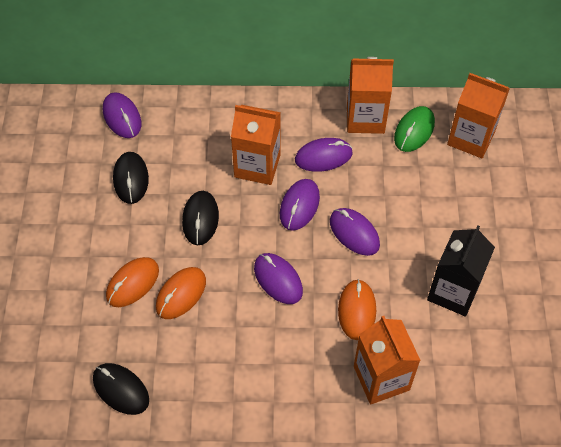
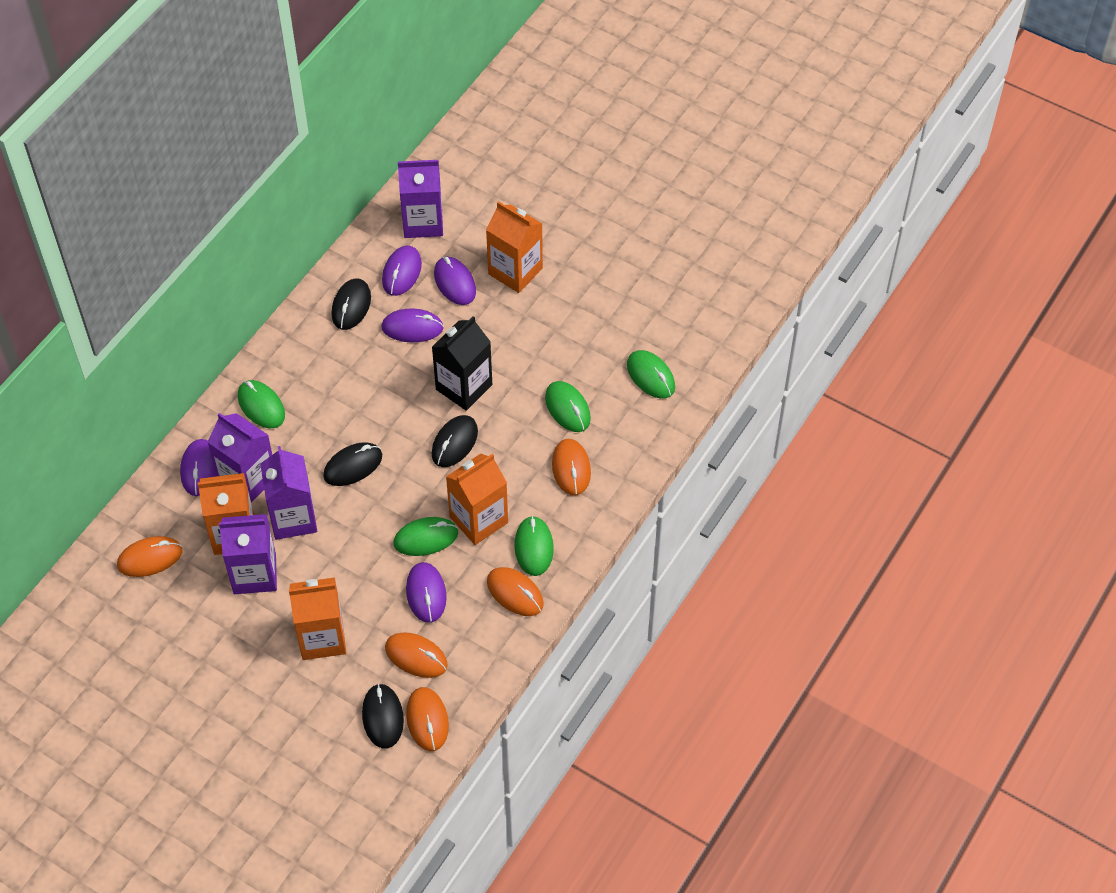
black mouse: 3 -> 4
green mouse: 1 -> 5
orange mouse: 3 -> 5
purple carton: 0 -> 4

